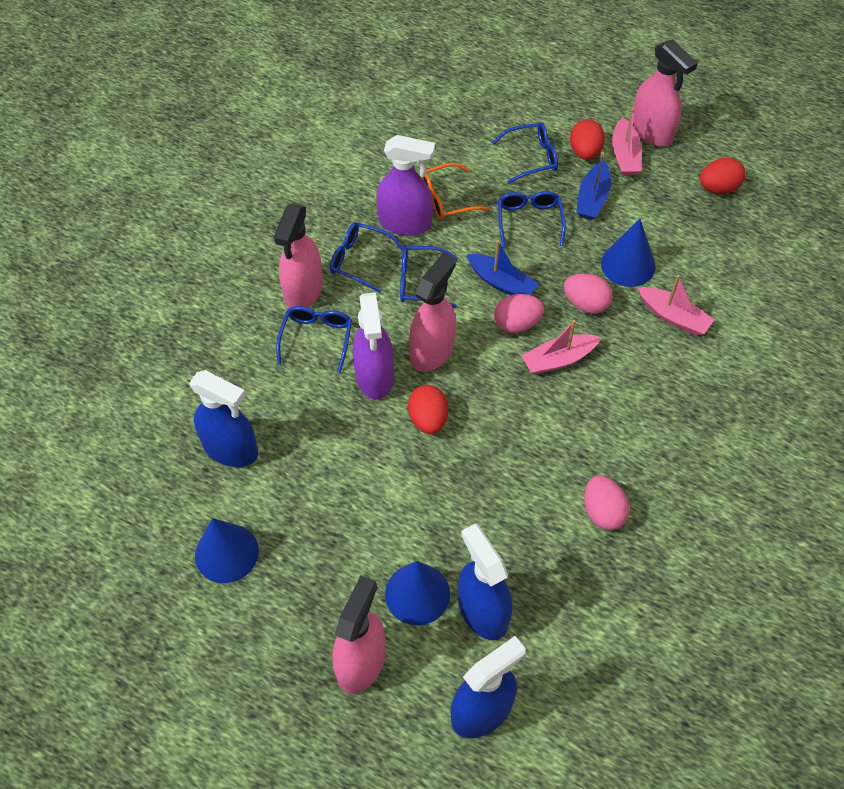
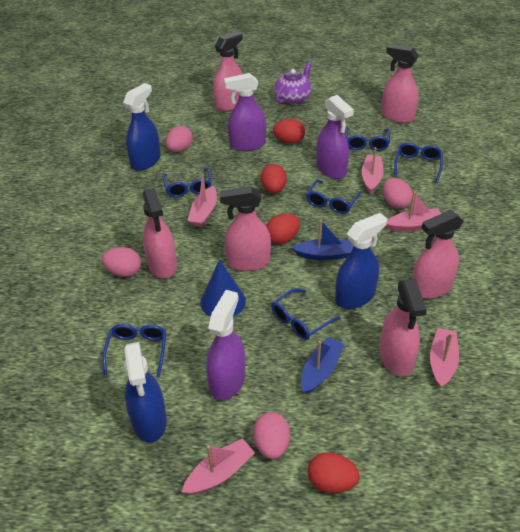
blue cone: 3 -> 1
blue glasses: 5 -> 6
orange glasses: 1 -> 0
pink boat: 3 -> 5
pink egg: 3 -> 4
pink spray bottle: 4 -> 6
purple spray bottle: 2 -> 3
purple teapot: 0 -> 1
red egg: 3 -> 4

